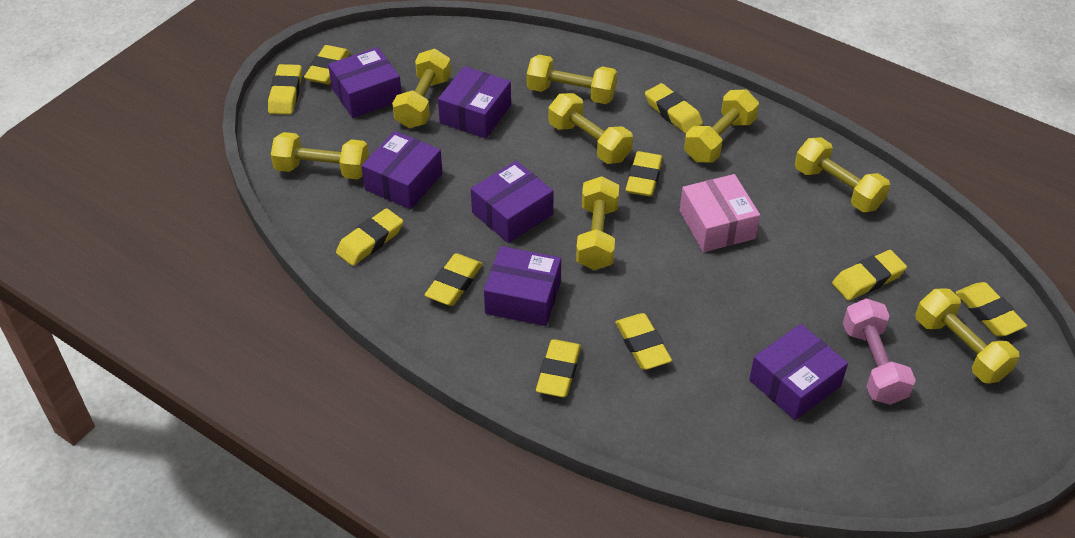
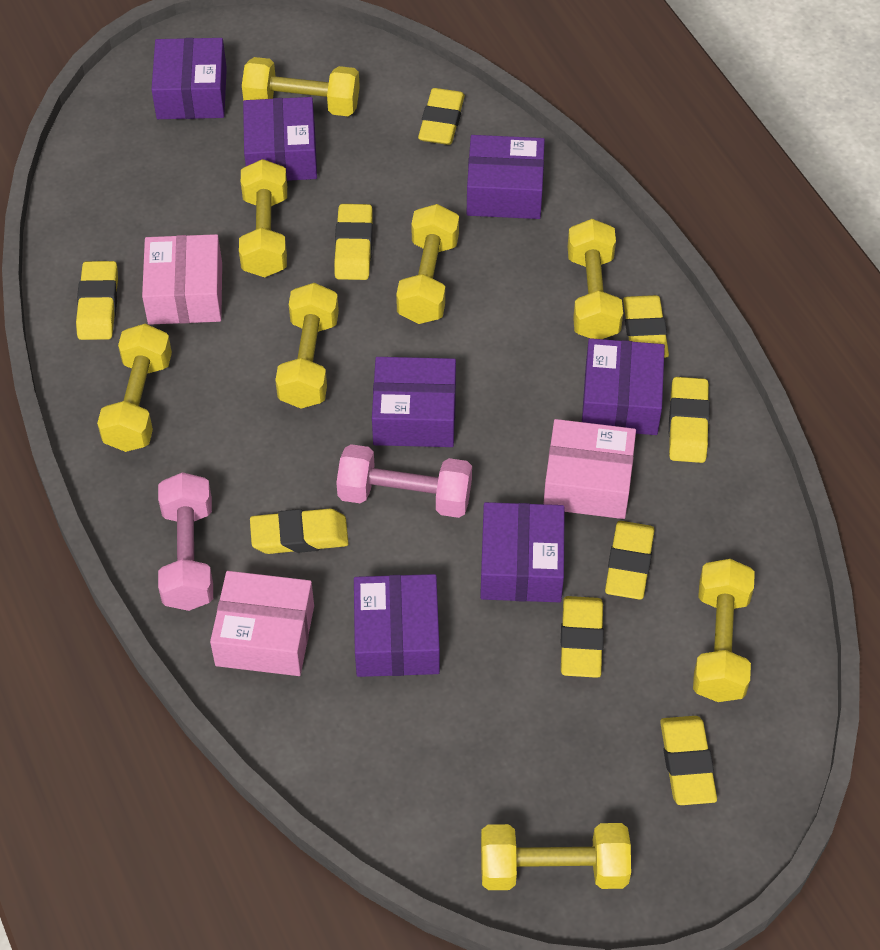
pink box: 1 -> 3
pink dumbbell: 1 -> 2
purple box: 6 -> 7
yellow eraser: 10 -> 9

